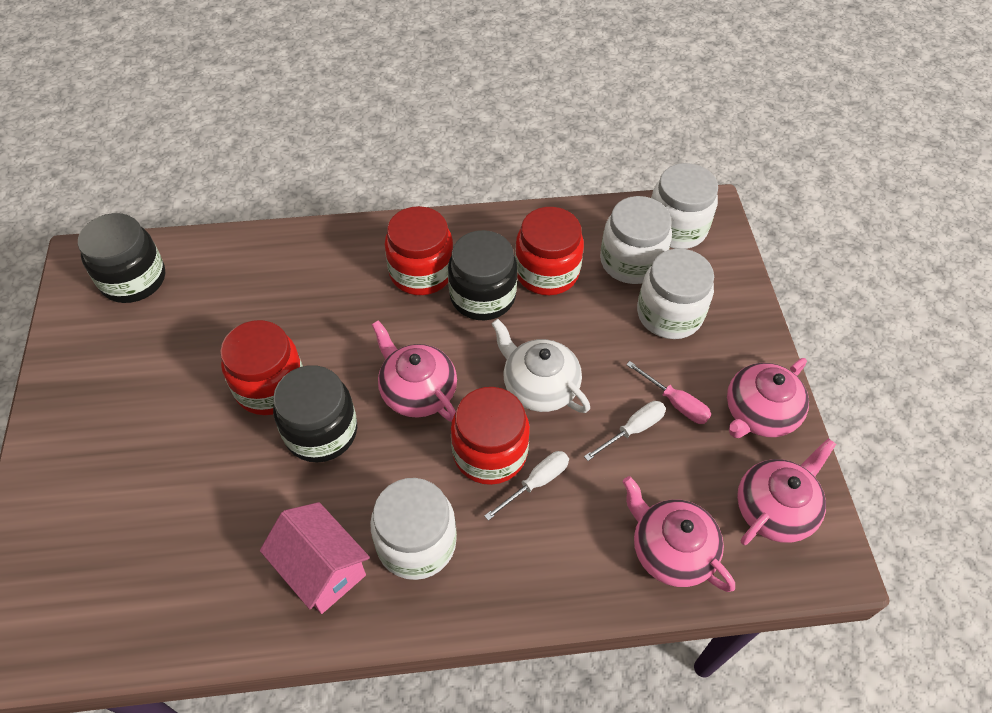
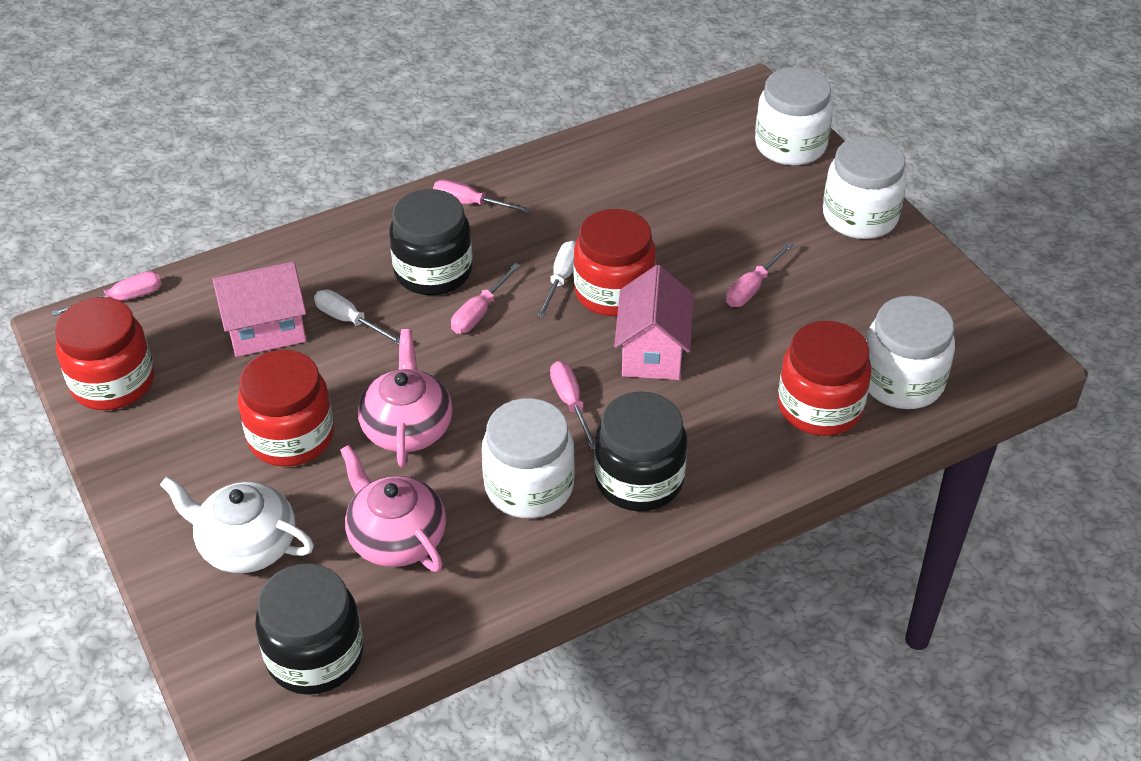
pink house: 1 -> 2
pink screwdriver: 1 -> 5
pink teapot: 4 -> 2

